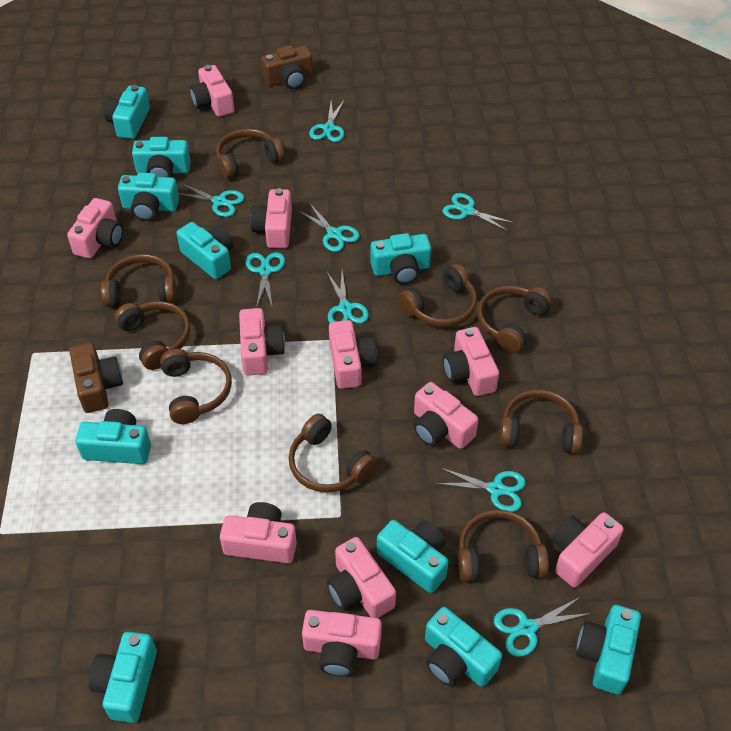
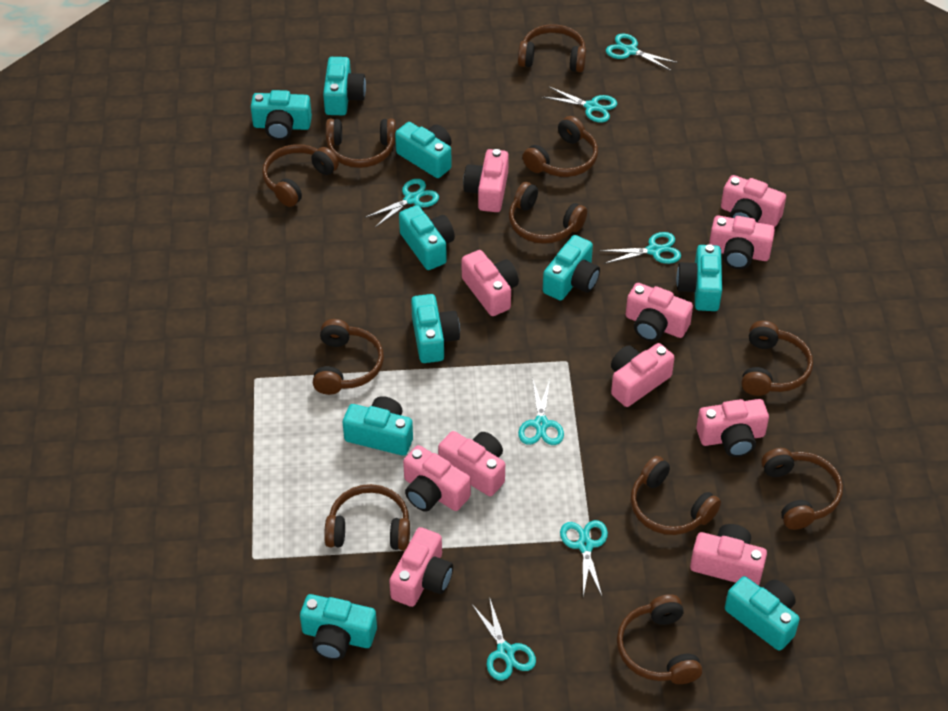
brown camera: 2 -> 0
brown headphones: 9 -> 11
turquoise scissors: 8 -> 7

